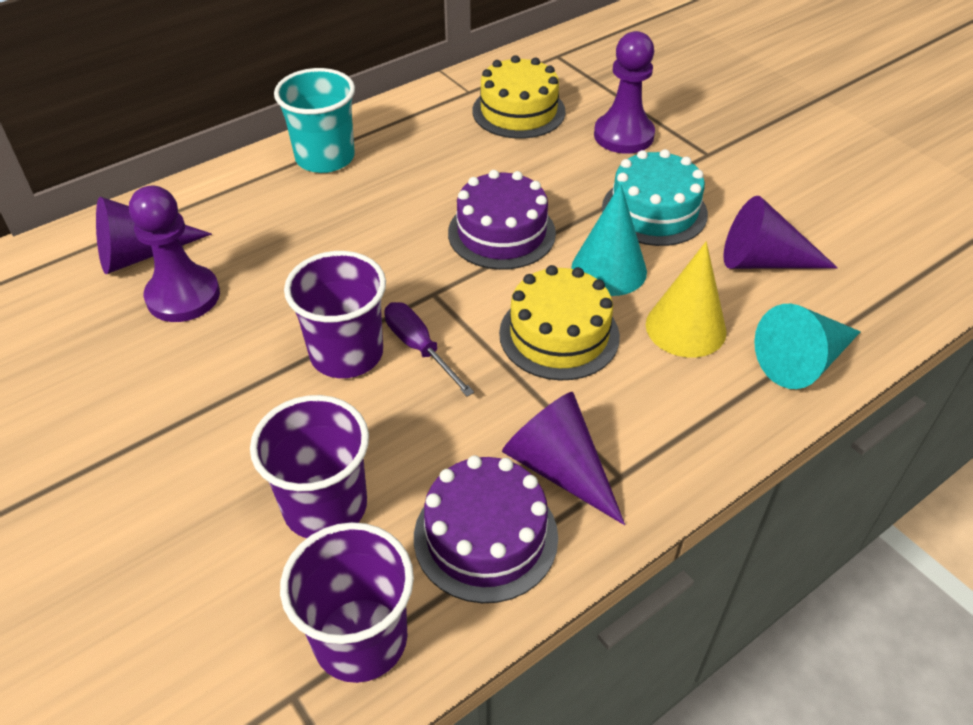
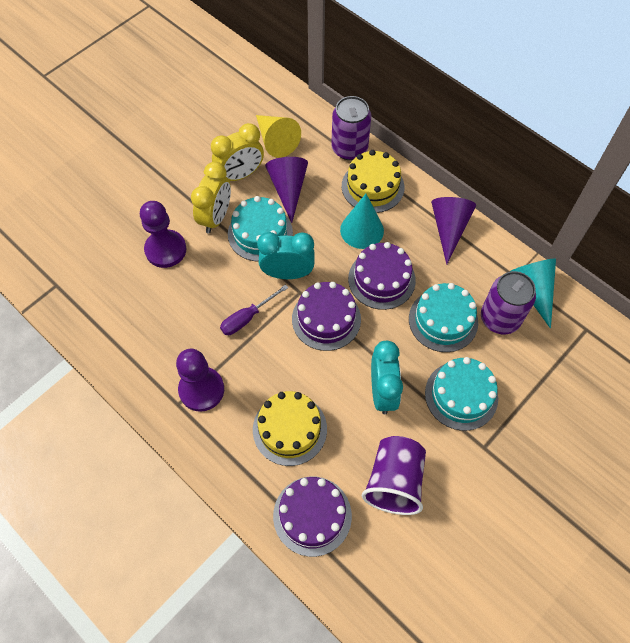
purple cake: 2 -> 3
purple can: 0 -> 2
purple cone: 3 -> 2
purple cup: 3 -> 1
turquoise cake: 1 -> 3
turquoise clock: 0 -> 2
turquoise cup: 1 -> 0
yellow clock: 0 -> 2

